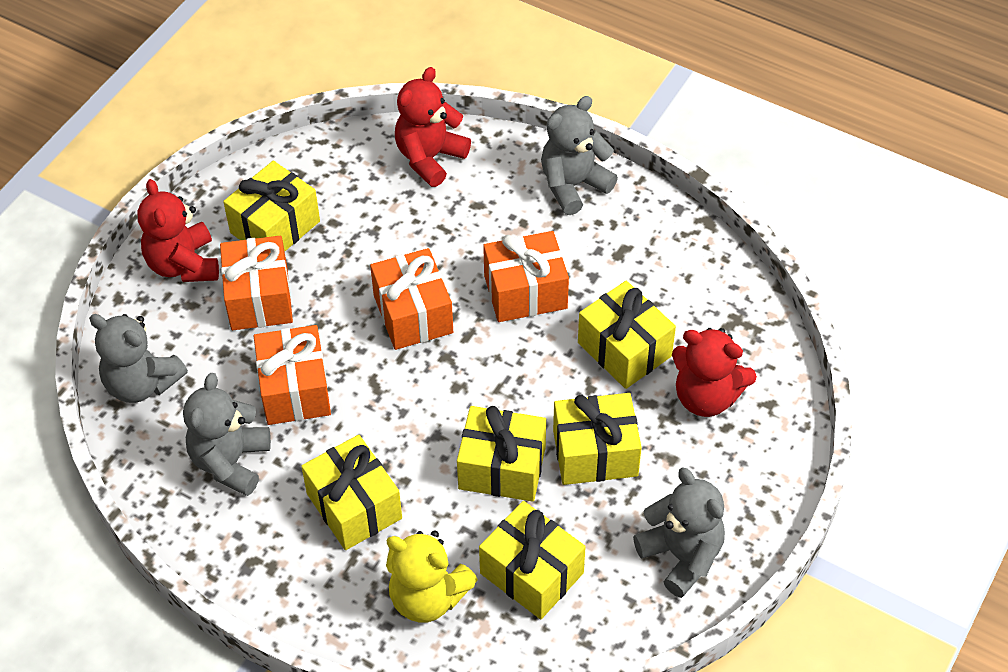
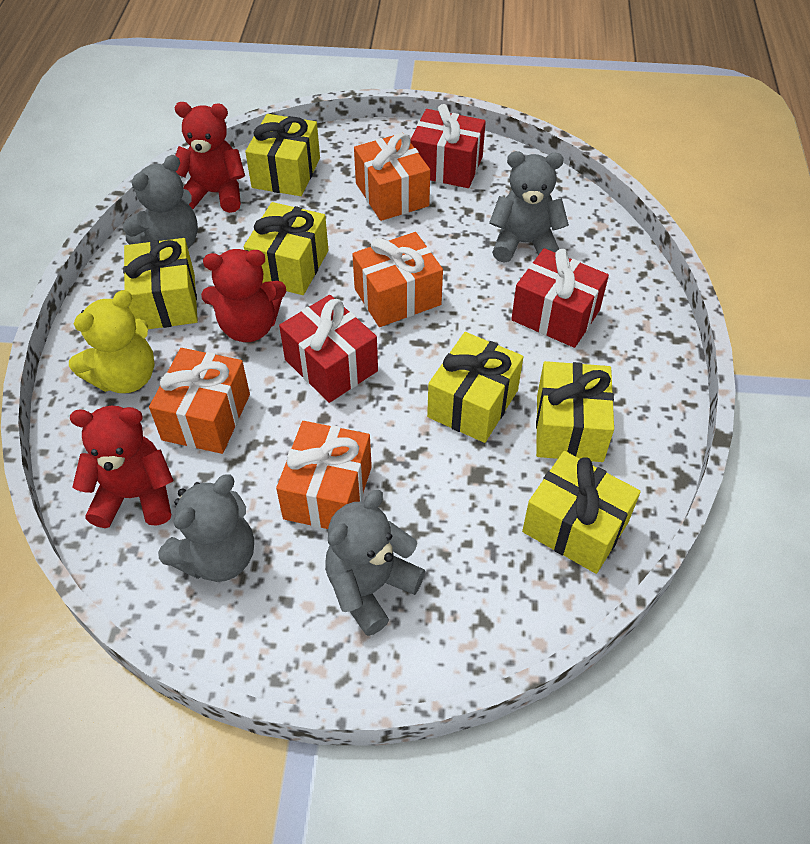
red gift: 0 -> 3

